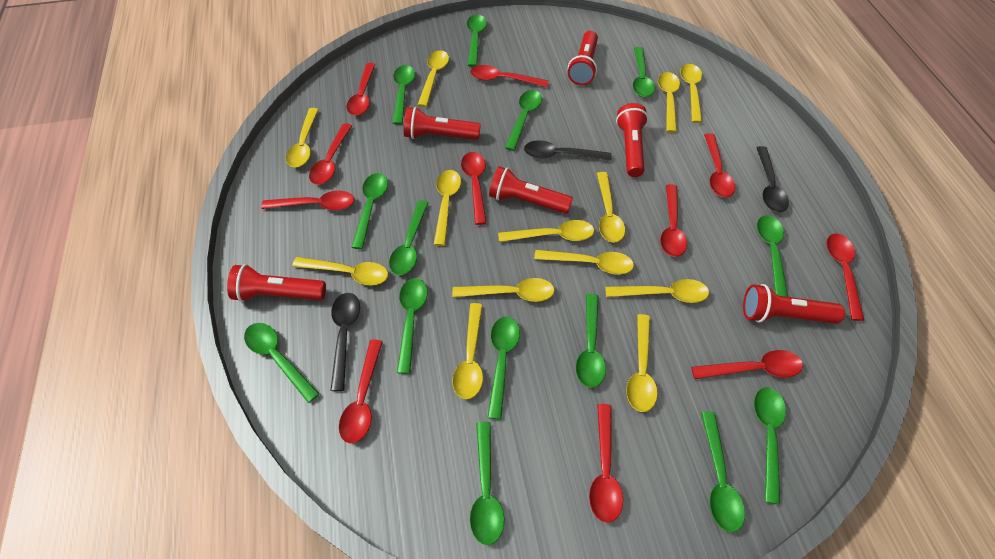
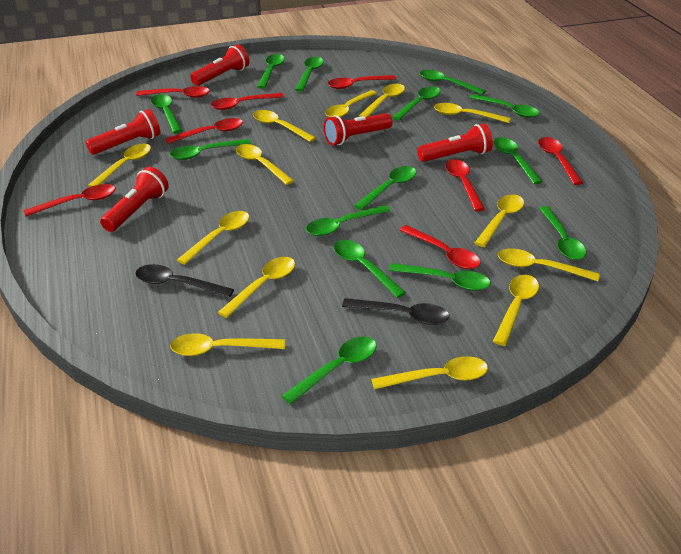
black spoon: 3 -> 2
red flashlight: 6 -> 5
red spoon: 11 -> 8

